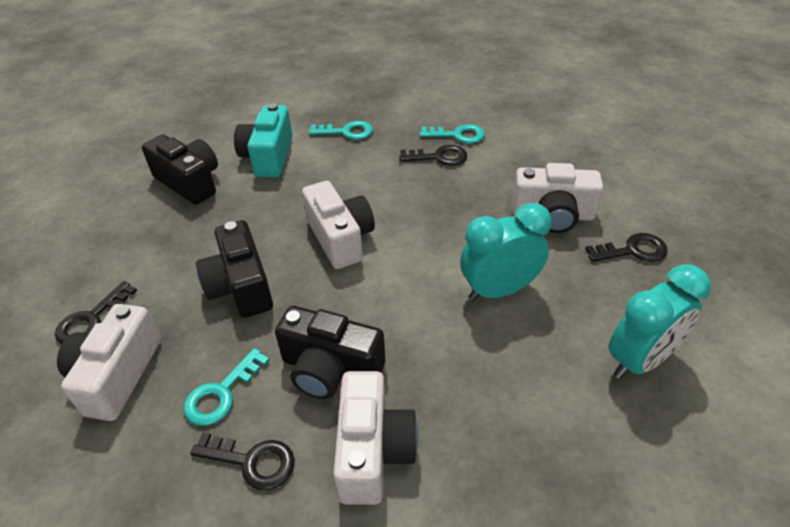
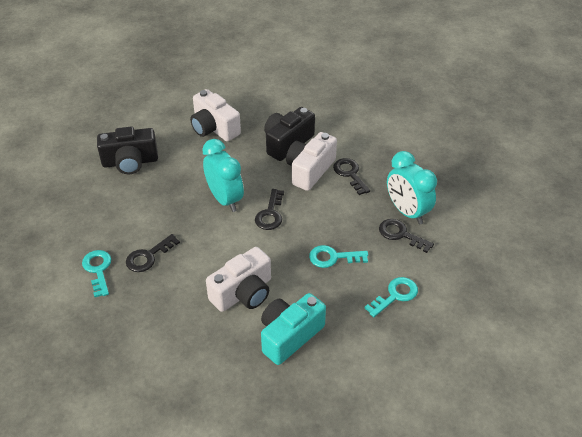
black camera: 3 -> 2
white camera: 4 -> 3

